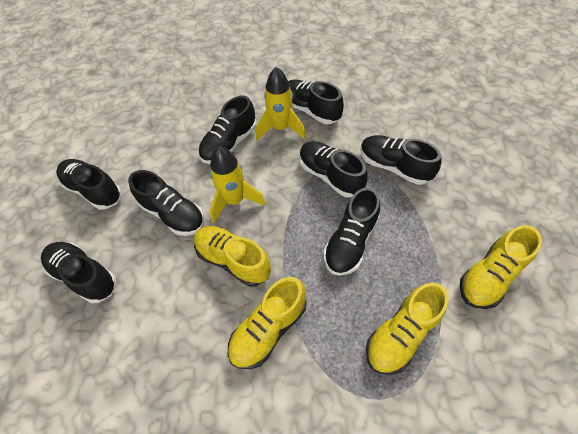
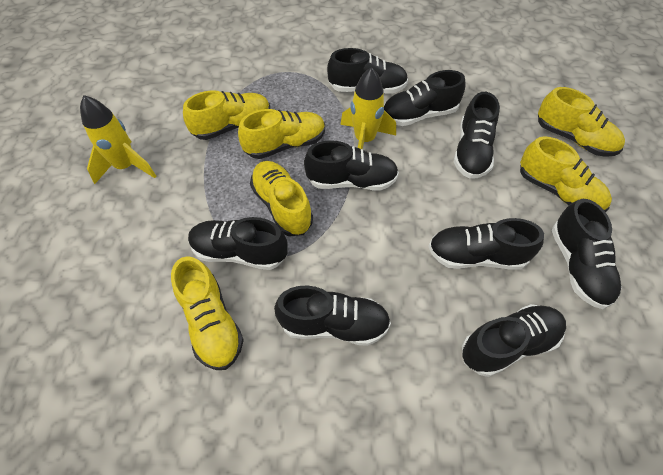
black shoe: 8 -> 9
yellow shoe: 4 -> 6

